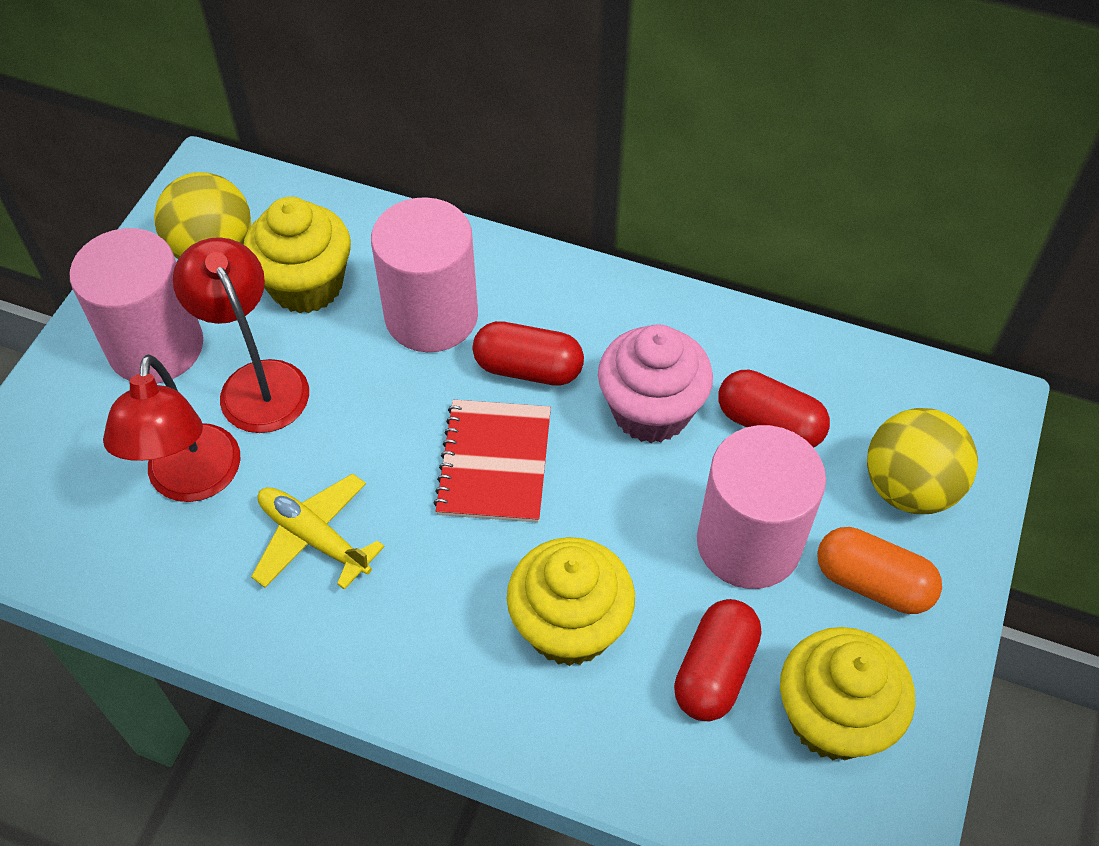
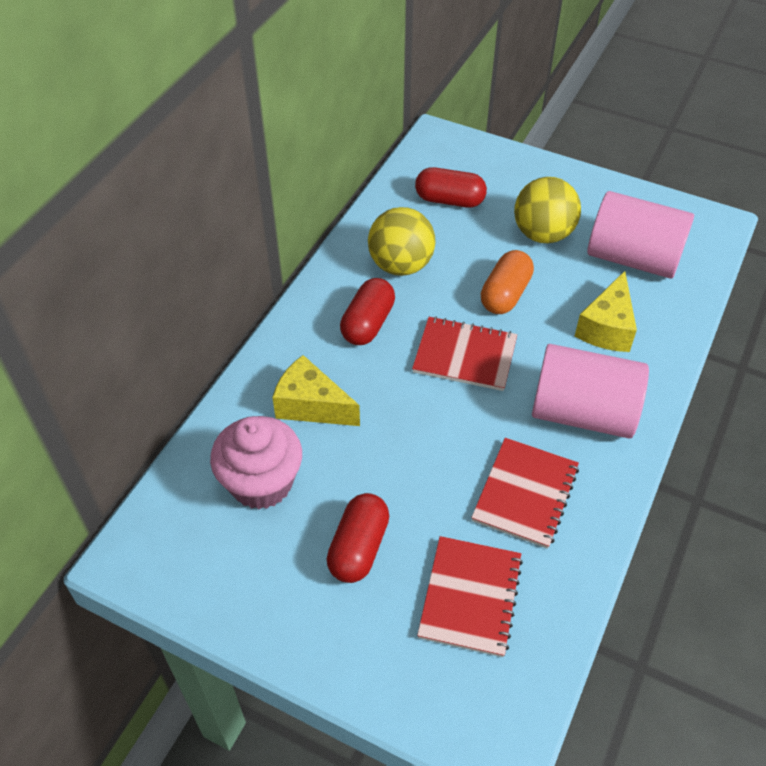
pink cylinder: 3 -> 2
red lamp: 2 -> 0
red notebook: 1 -> 3
yellow cheese: 0 -> 2
yellow cupcake: 3 -> 0
yellow plane: 1 -> 0

